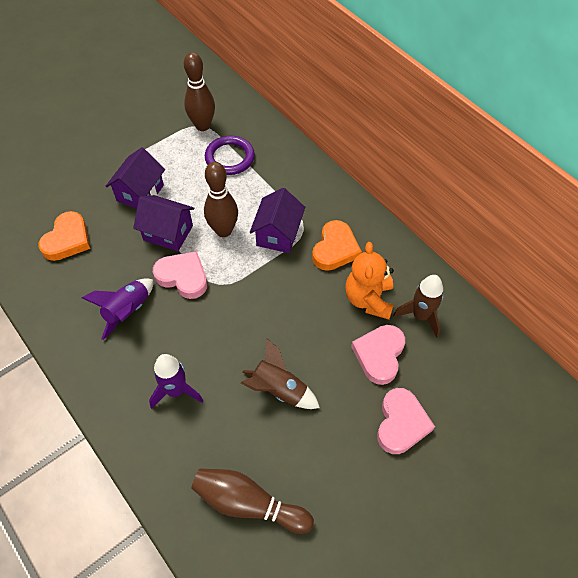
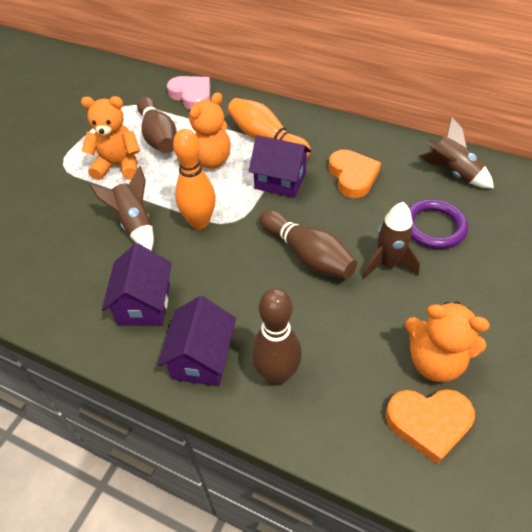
brown rocket: 2 -> 3
orange bowling pin: 0 -> 2
orange teddy bear: 1 -> 3
pink heart: 3 -> 1
purple rocket: 2 -> 0

